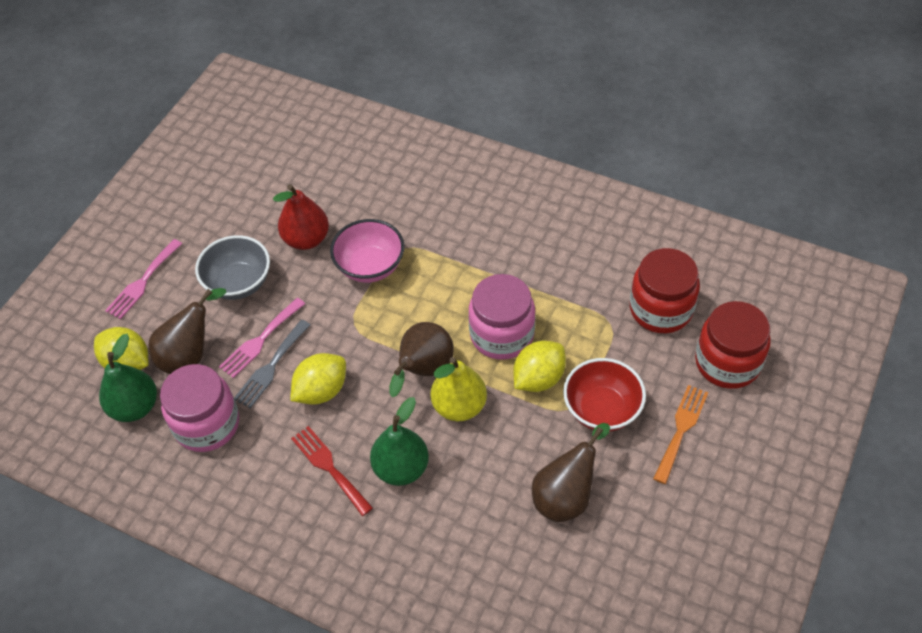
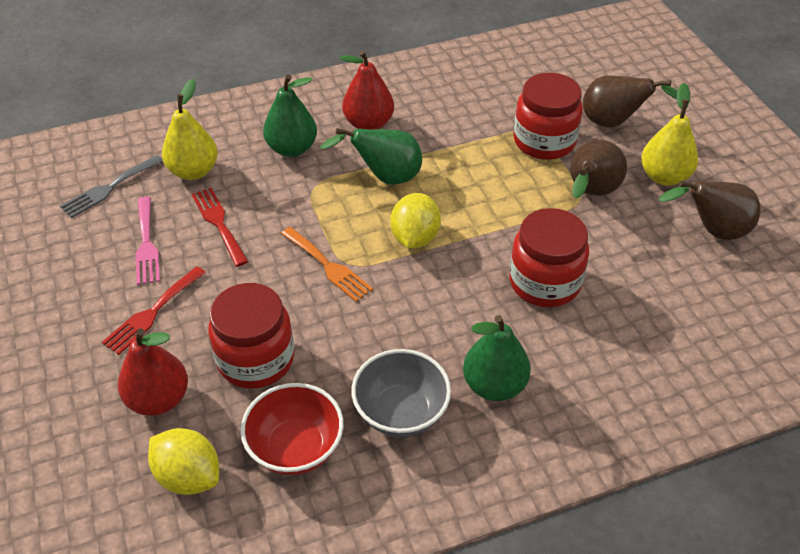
green pear: 2 -> 3
pink bowl: 1 -> 0
pink fork: 2 -> 1
pink jar: 2 -> 0
red fork: 1 -> 2
red jar: 2 -> 3
red pear: 1 -> 2
yellow lemon: 3 -> 2
yellow pear: 1 -> 2

